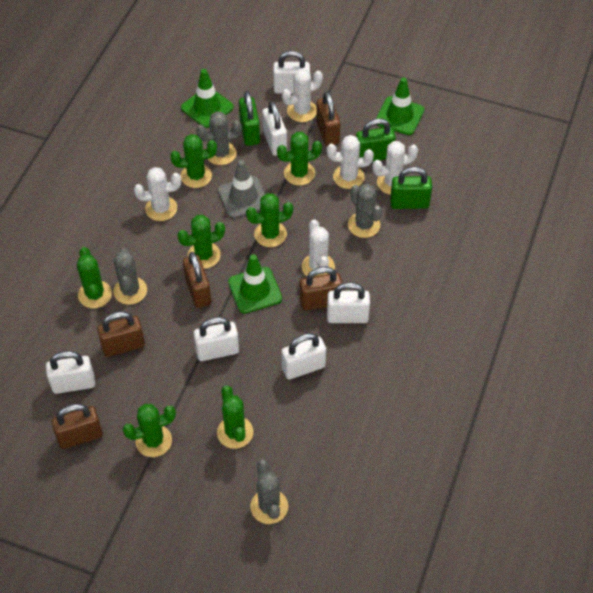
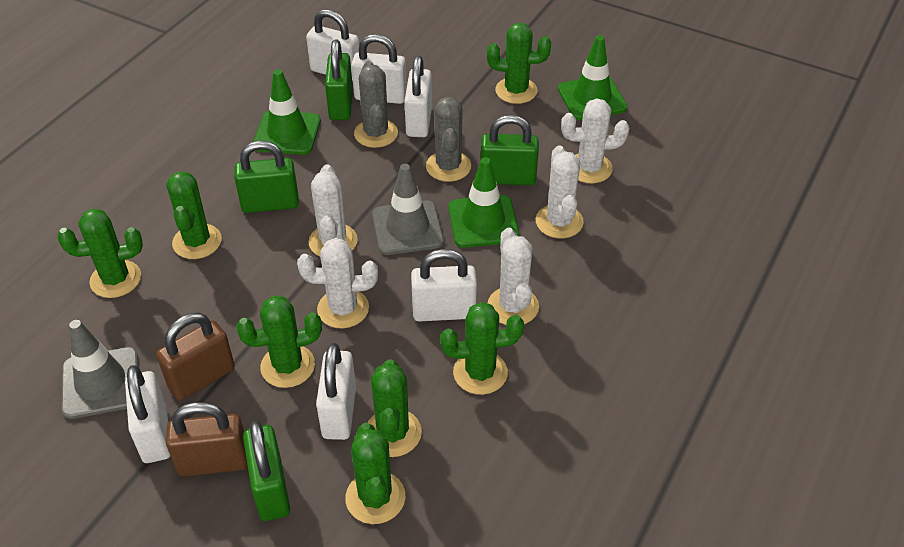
brown padlock: 5 -> 2
green padlock: 3 -> 4
grey cactus: 4 -> 2
grey traffic cone: 1 -> 2

